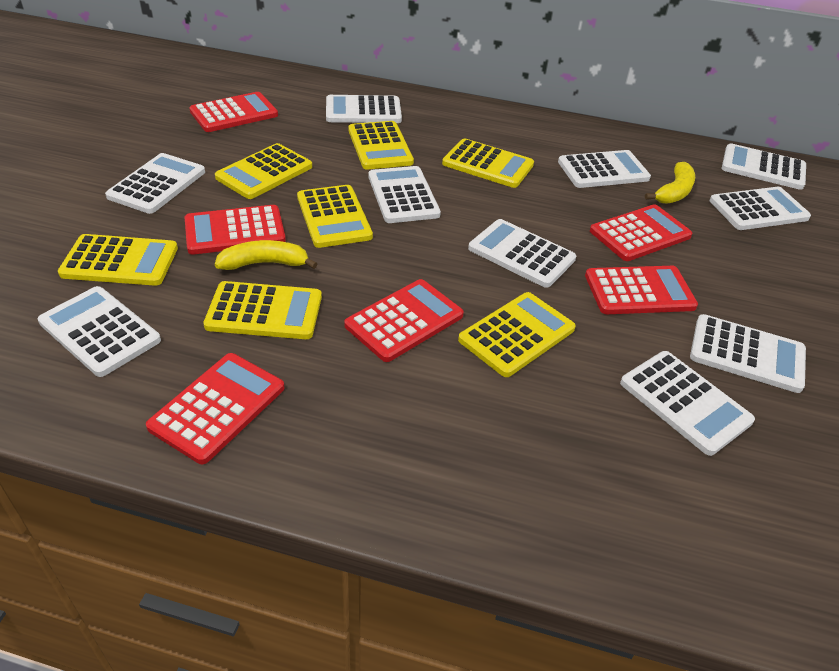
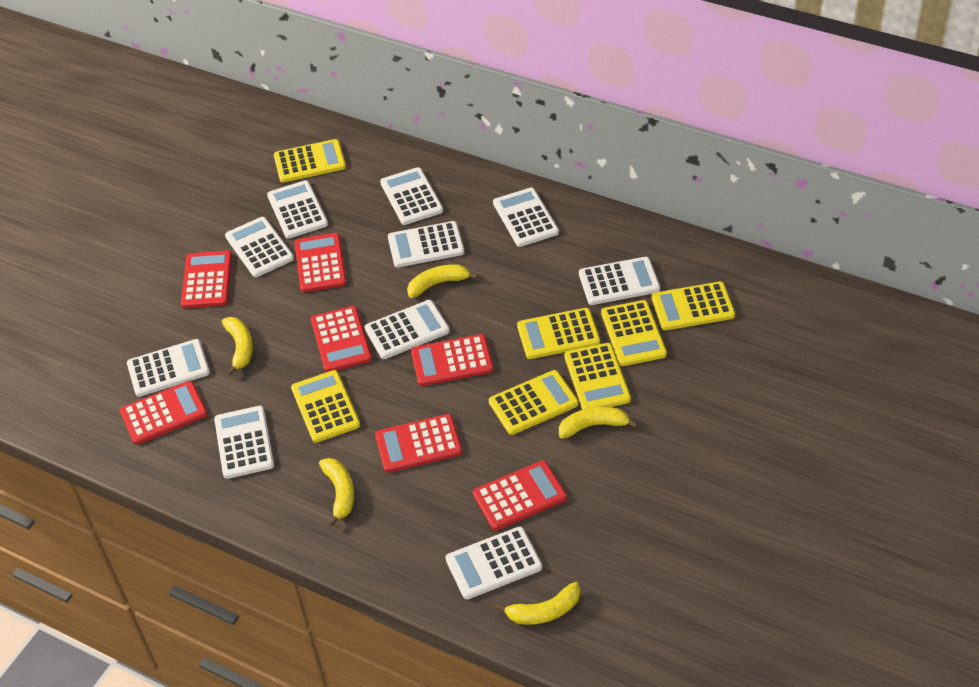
red calculator: 6 -> 7
yellow banana: 2 -> 5

